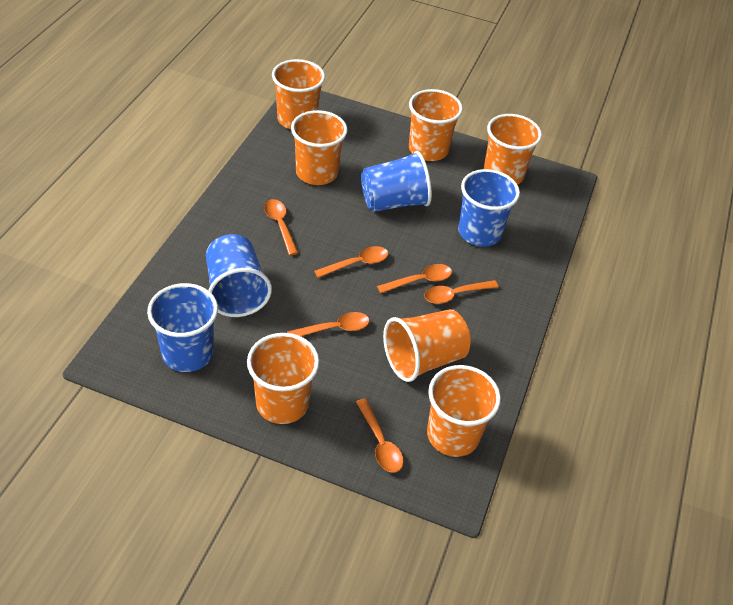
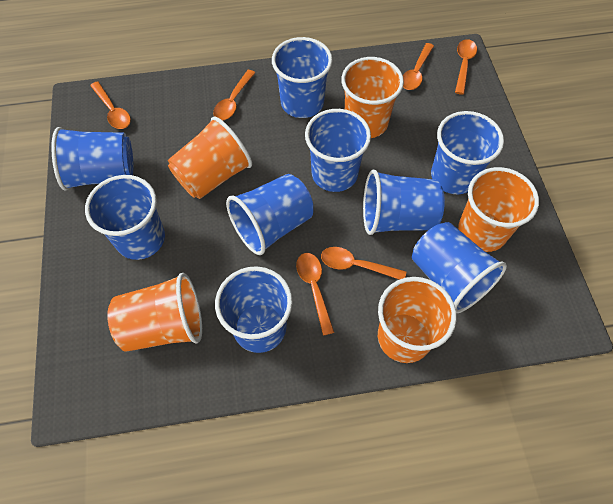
blue cup: 4 -> 9
orange cup: 7 -> 5

